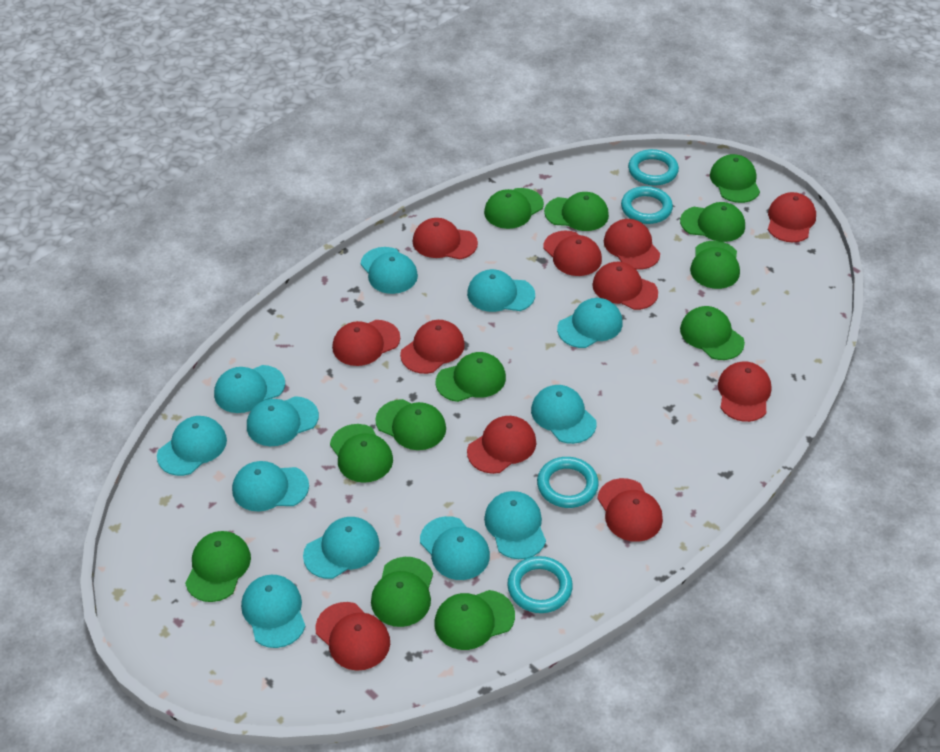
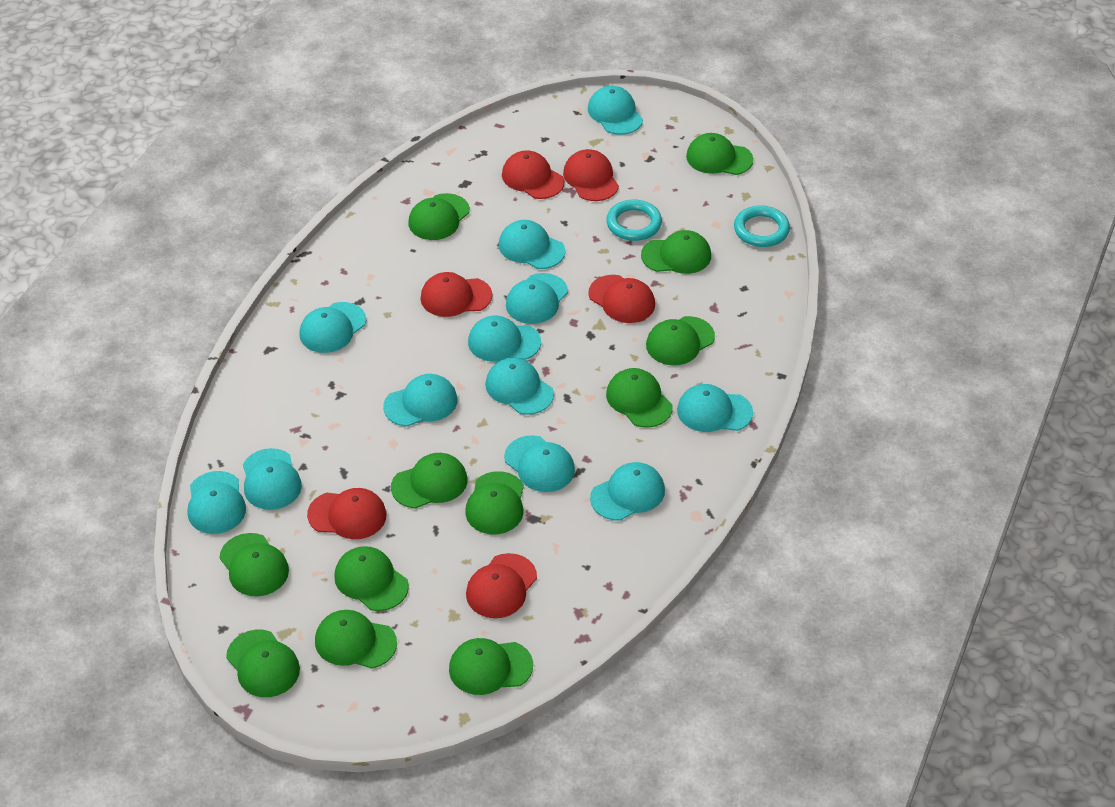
red cap: 11 -> 6
turquoise ring: 4 -> 2

